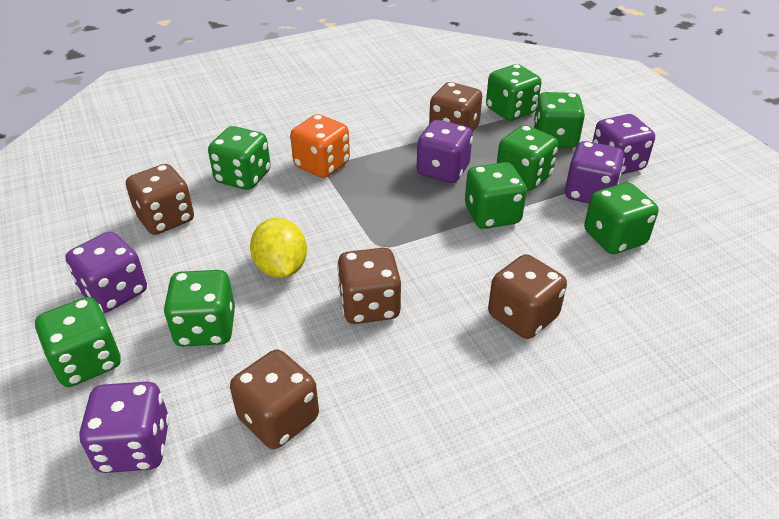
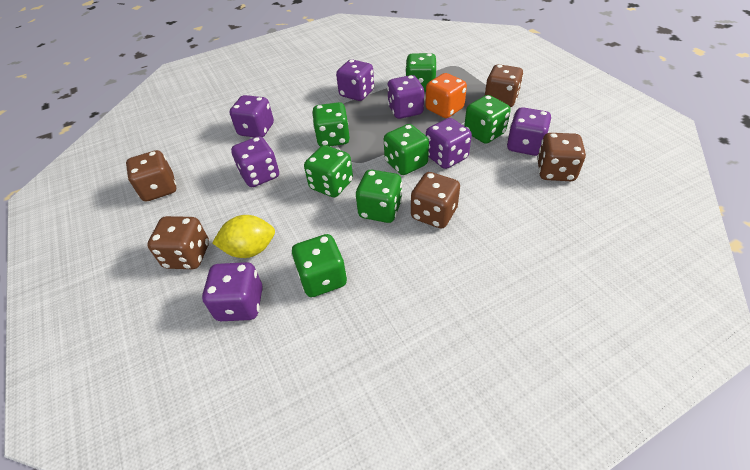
green dice: 8 -> 7
purple dice: 5 -> 7

